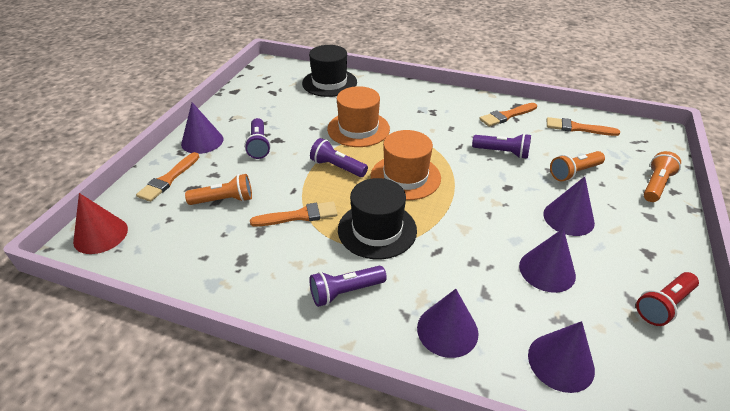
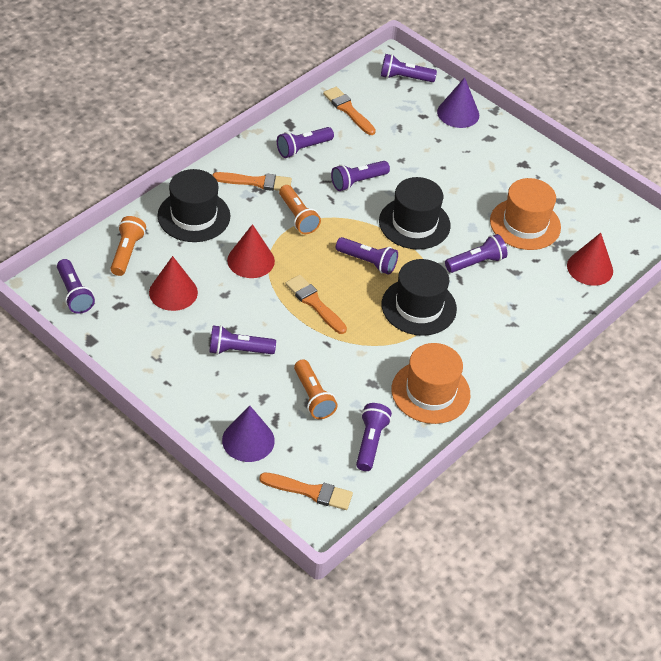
black hat: 2 -> 3
purple cone: 5 -> 2
purple flashlight: 4 -> 8
red cone: 1 -> 3
red flashlight: 1 -> 0

